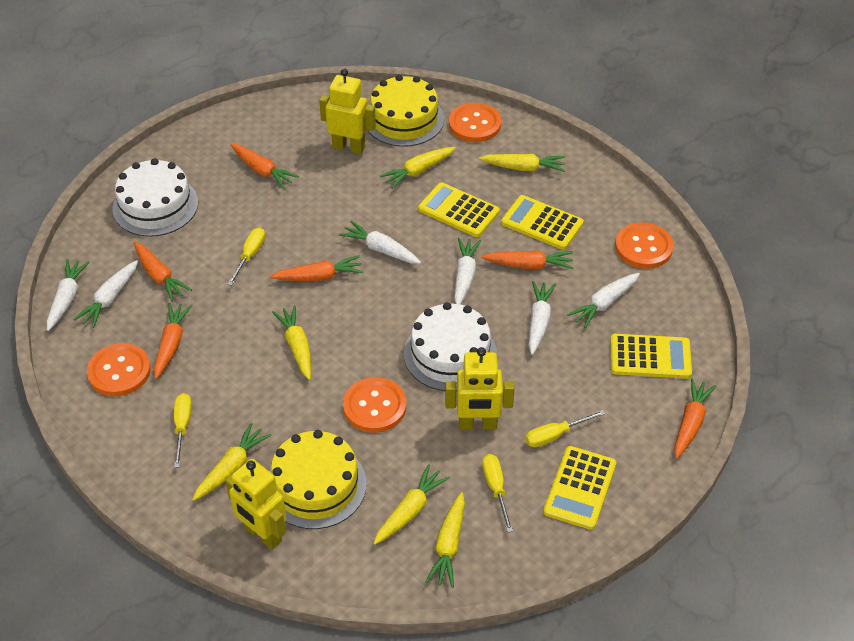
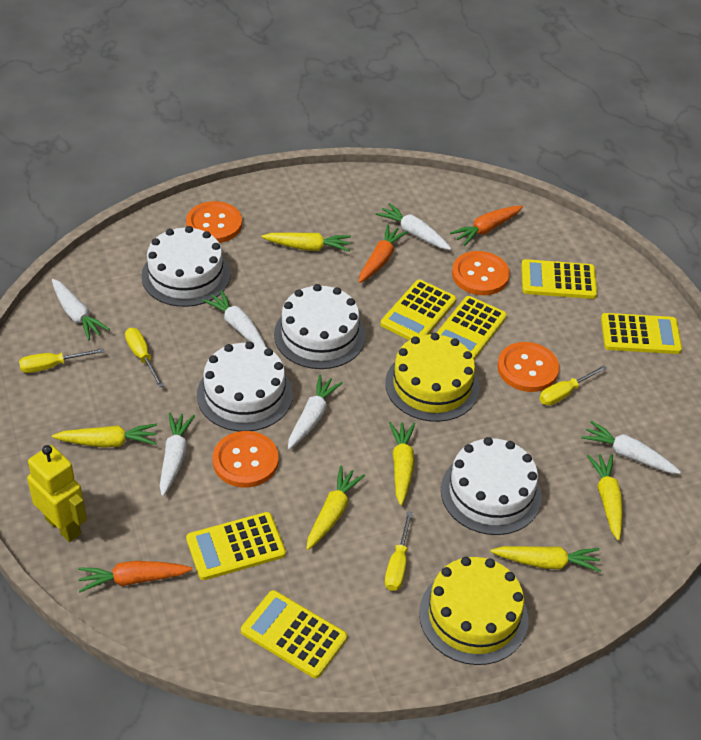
orange carrot: 6 -> 3
white cake: 2 -> 4
yellow calculator: 4 -> 6
yellow robot: 3 -> 1

